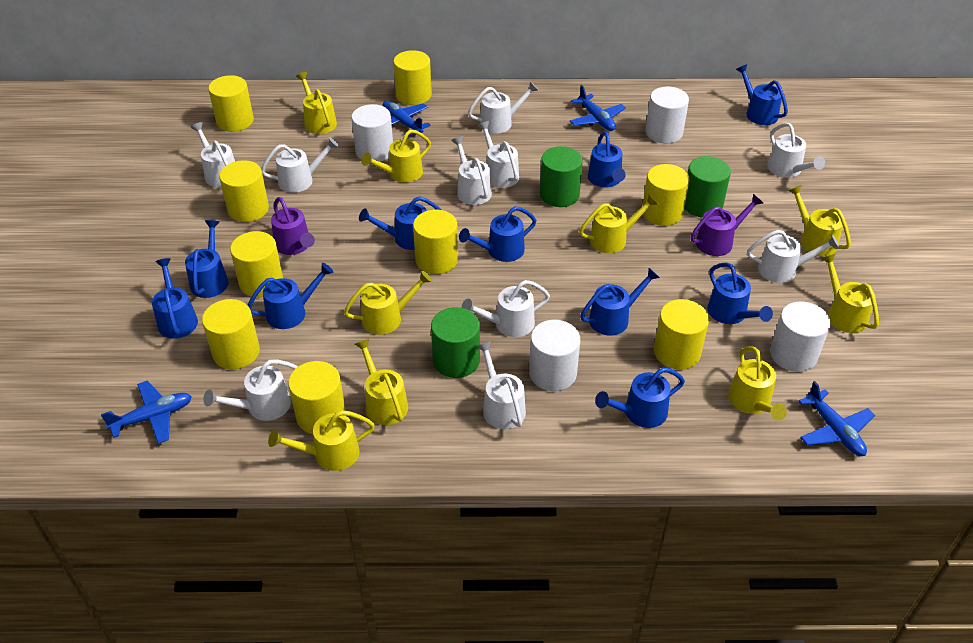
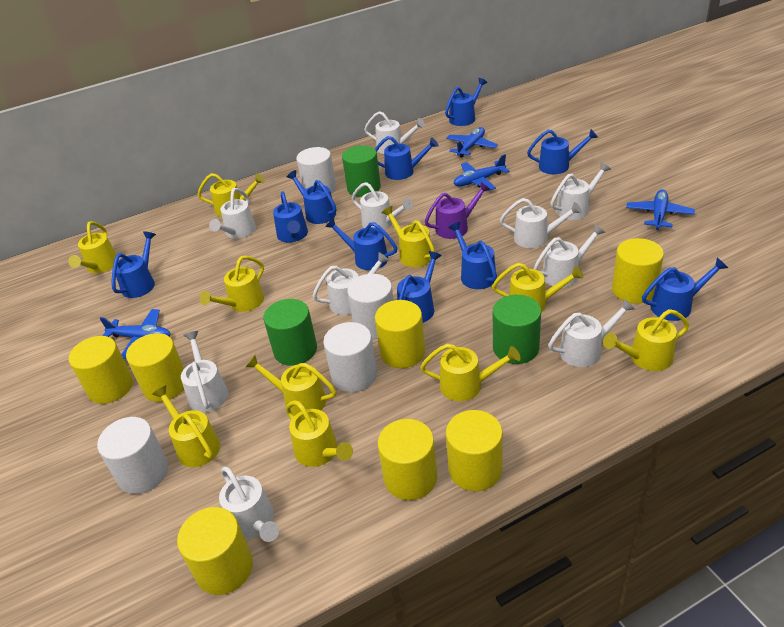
purple watering can: 2 -> 1
yellow cylinder: 9 -> 7
yellow watering can: 9 -> 10

